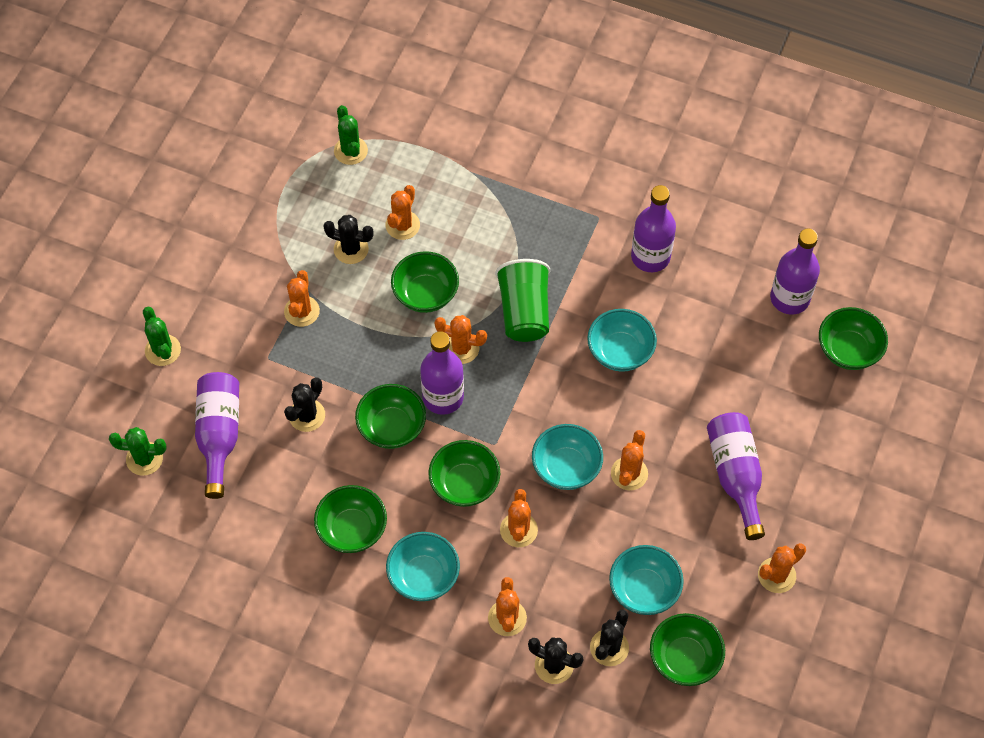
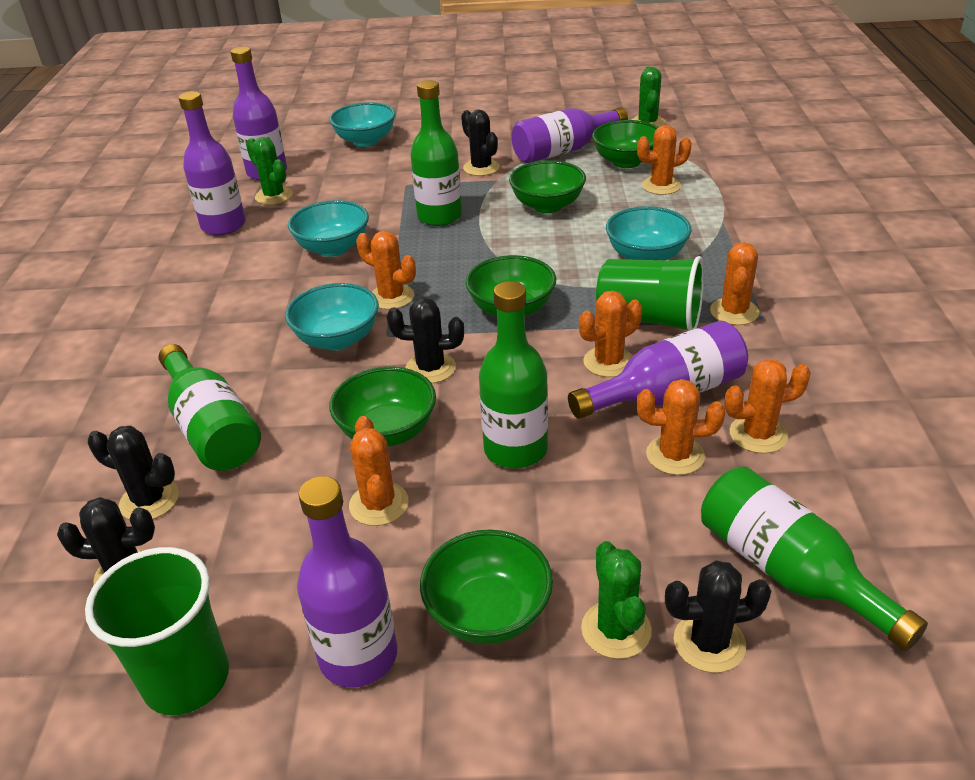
black cactus: 4 -> 5
green bottle: 0 -> 4
green bowl: 6 -> 5
green cup: 1 -> 2

